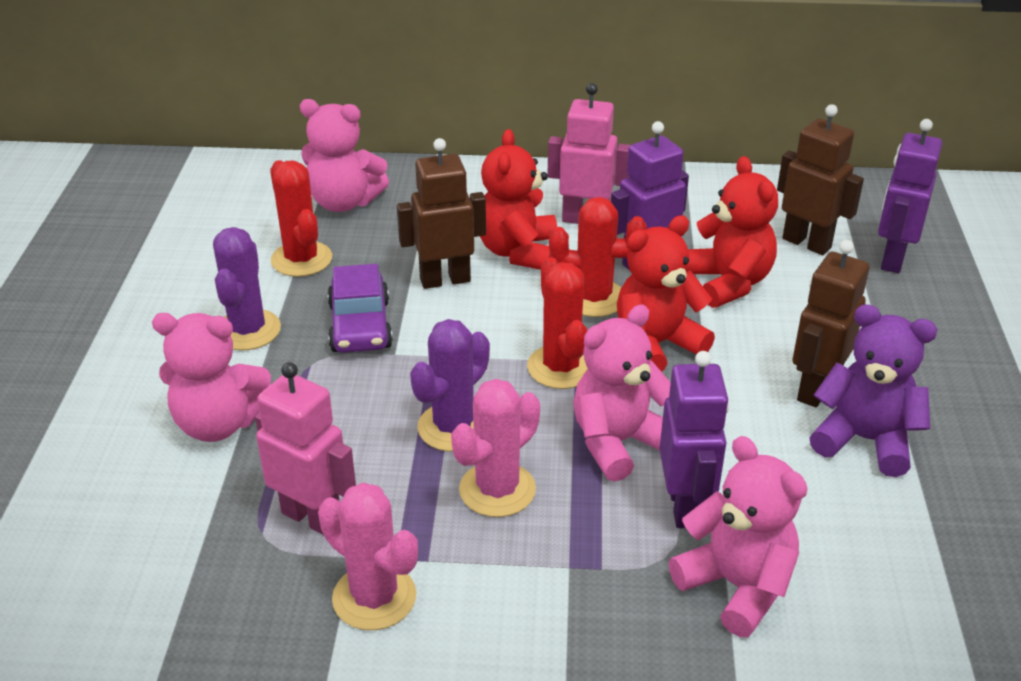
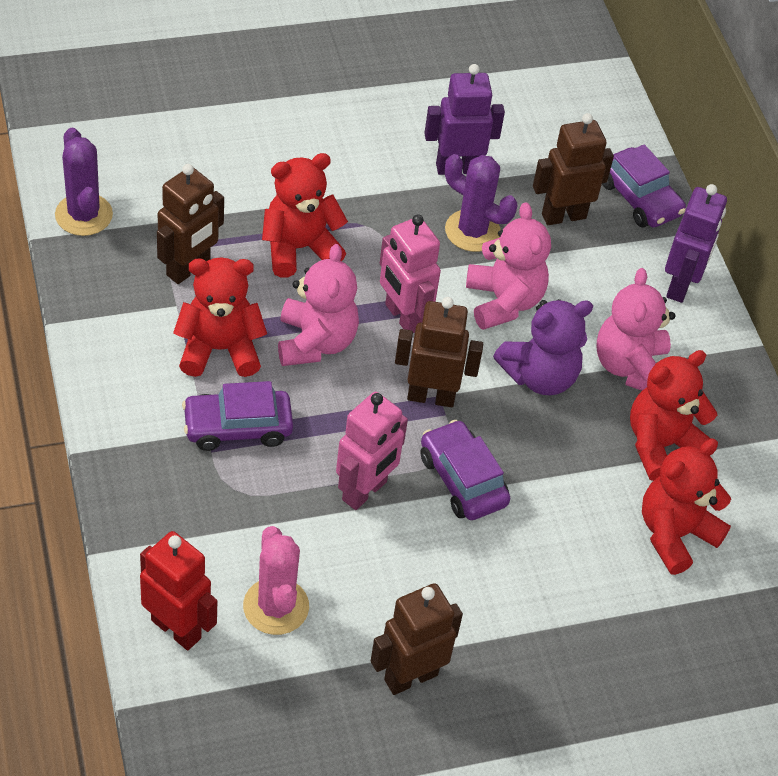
brown robot: 3 -> 4
pink cactus: 2 -> 1
pink teddy bear: 4 -> 3
purple car: 1 -> 3
purple robot: 3 -> 2
red cactus: 3 -> 0
red robot: 0 -> 1
red teddy bear: 3 -> 4

